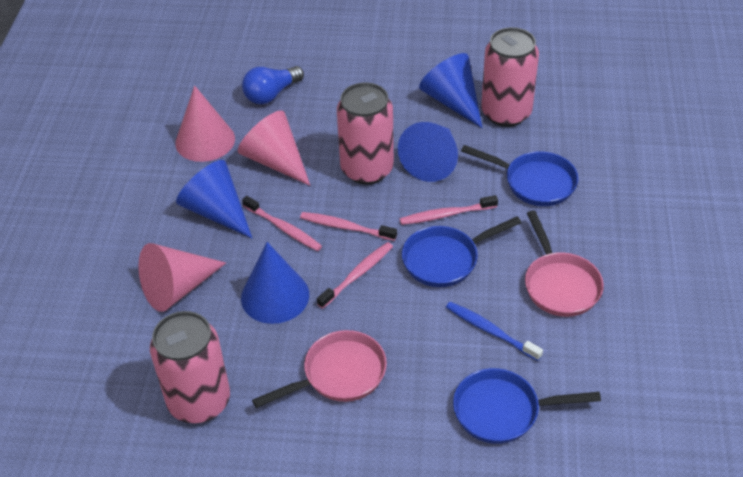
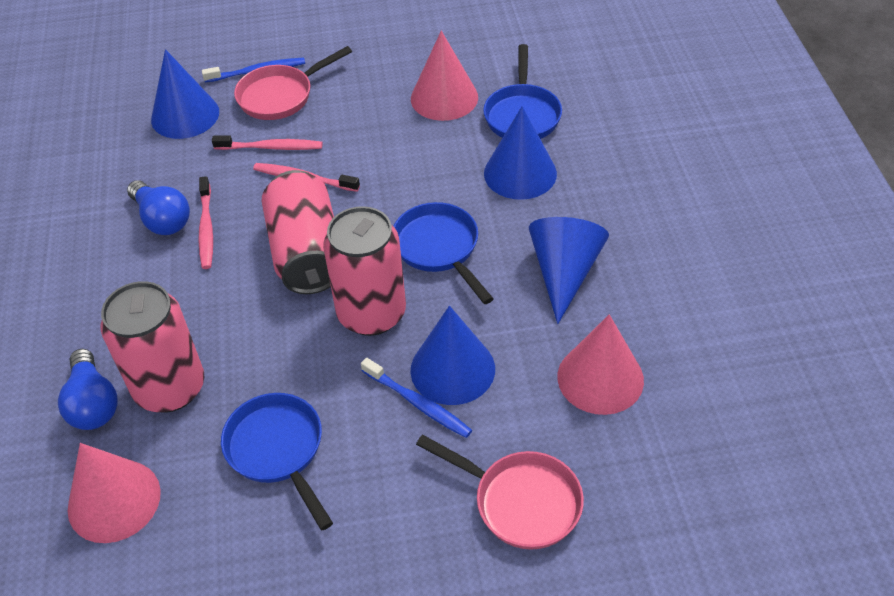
blue light bulb: 1 -> 2
blue toothbrush: 1 -> 2
pink toothbrush: 4 -> 3

